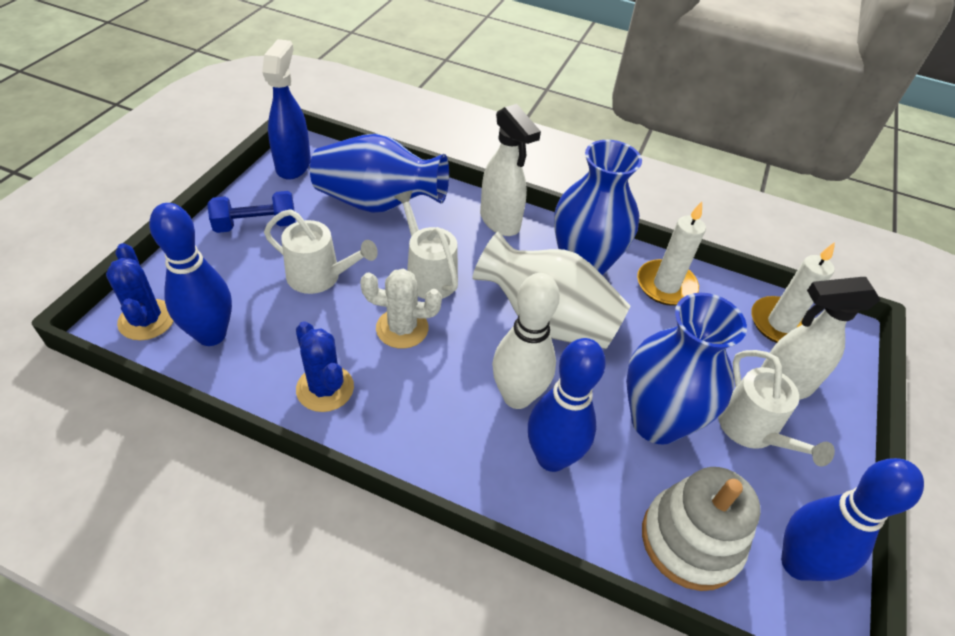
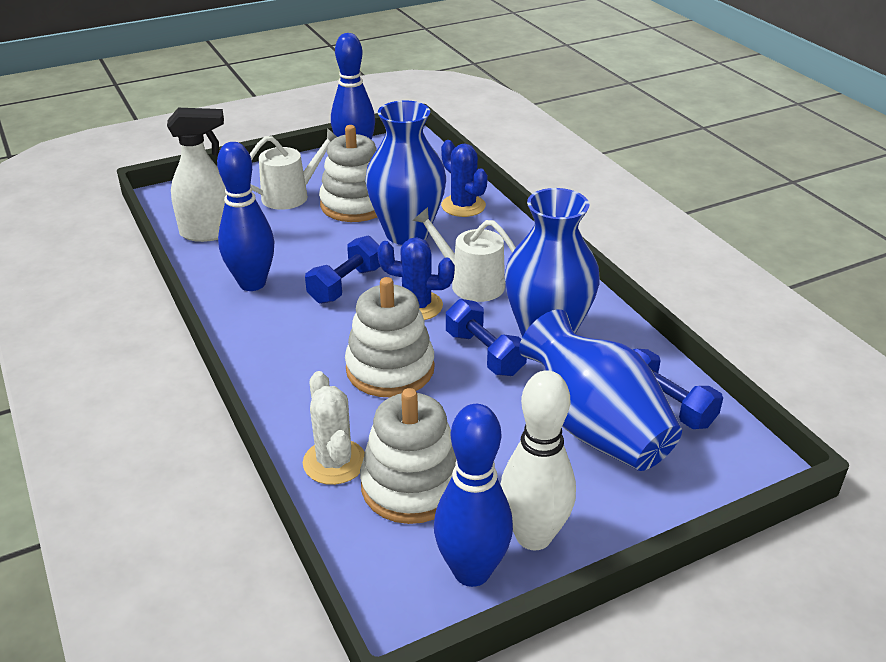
blue dumbbell: 1 -> 3
blue spray bottle: 1 -> 0
white candle: 2 -> 0
white spray bottle: 2 -> 1
white stacking toy: 1 -> 3
white vase: 1 -> 0
white watering can: 3 -> 2

